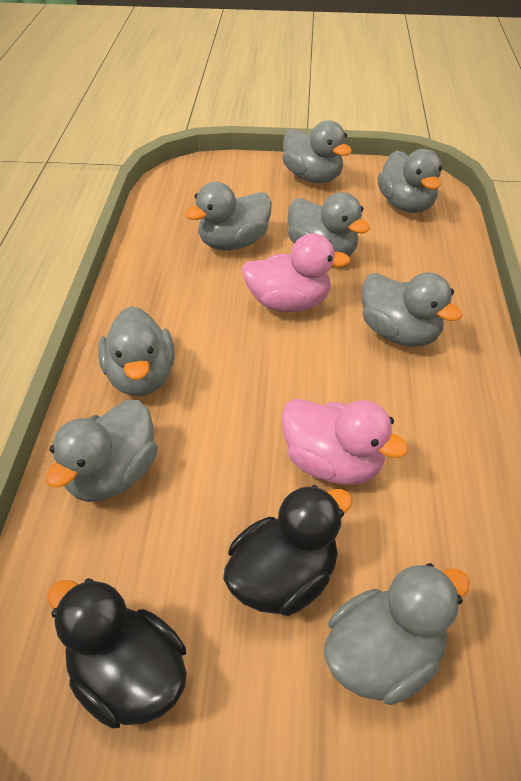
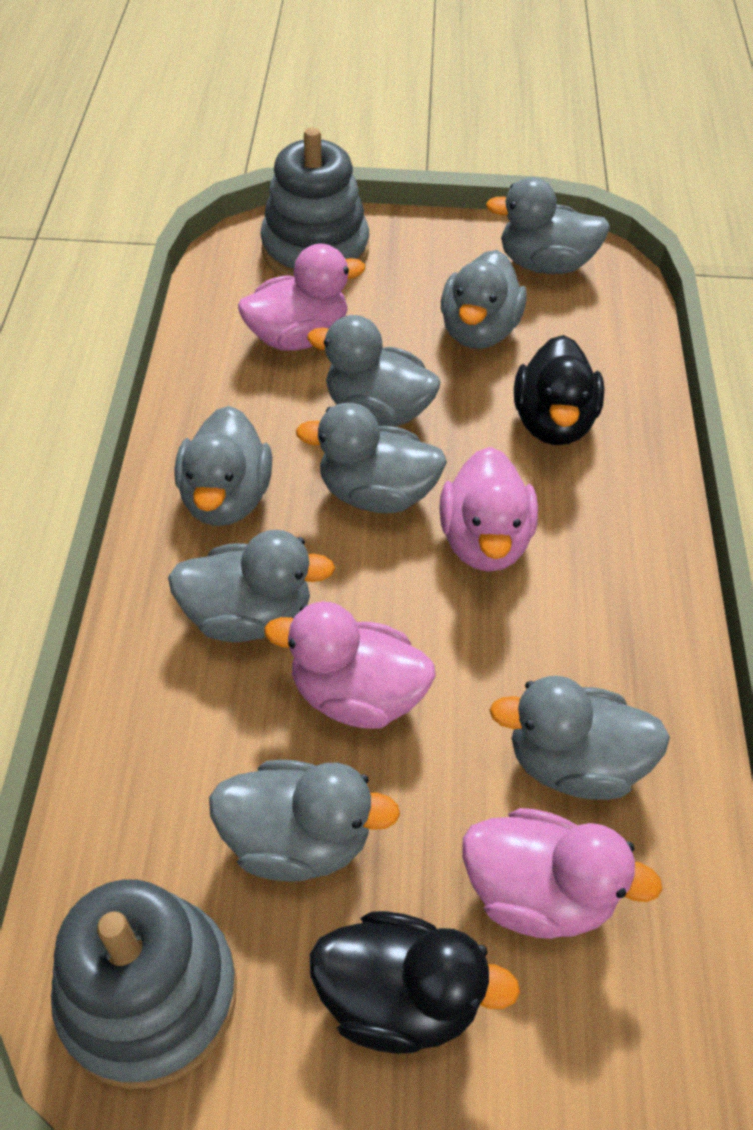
grey stacking toy: 0 -> 2
pink duck: 2 -> 4

